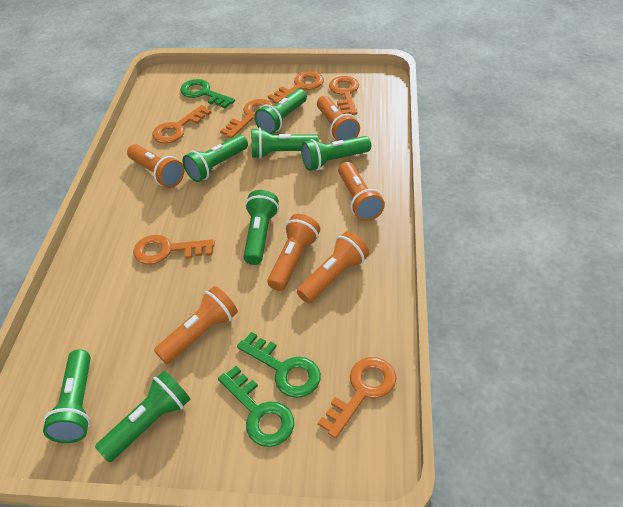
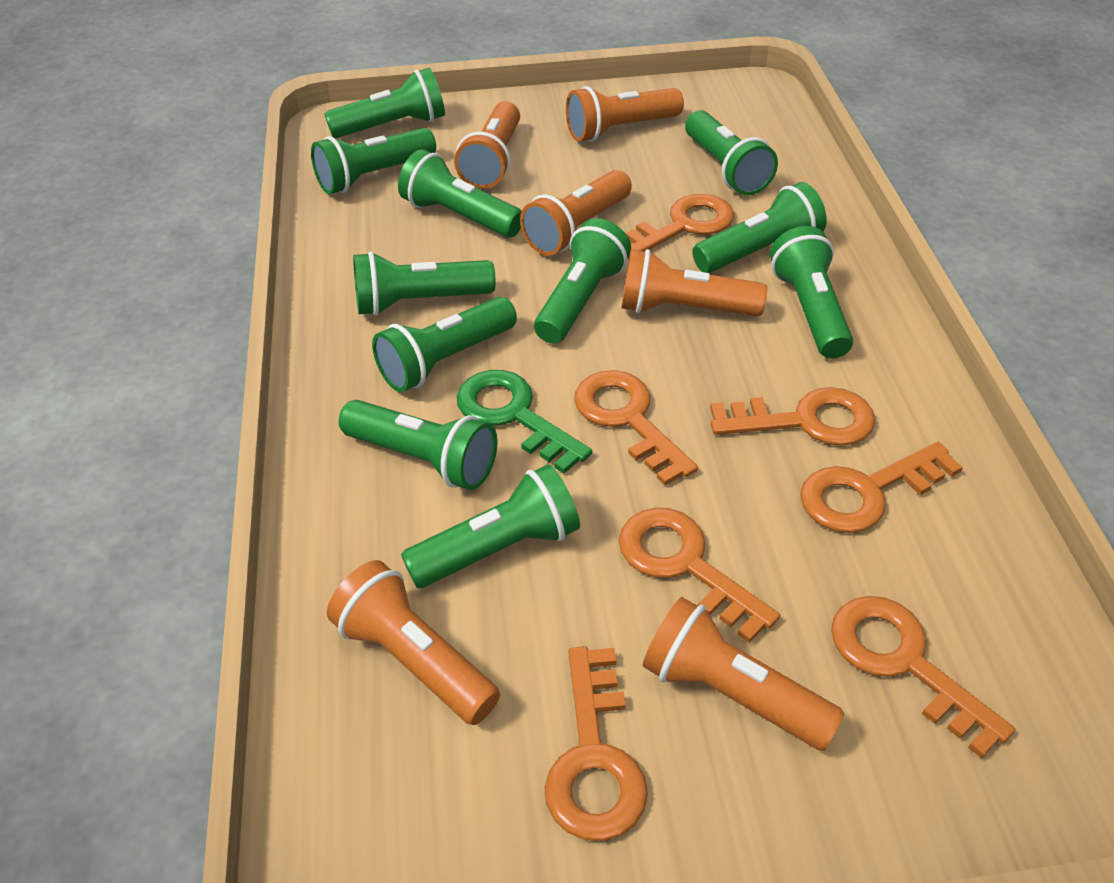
green flashlight: 7 -> 11
green key: 3 -> 1
orange key: 6 -> 7

